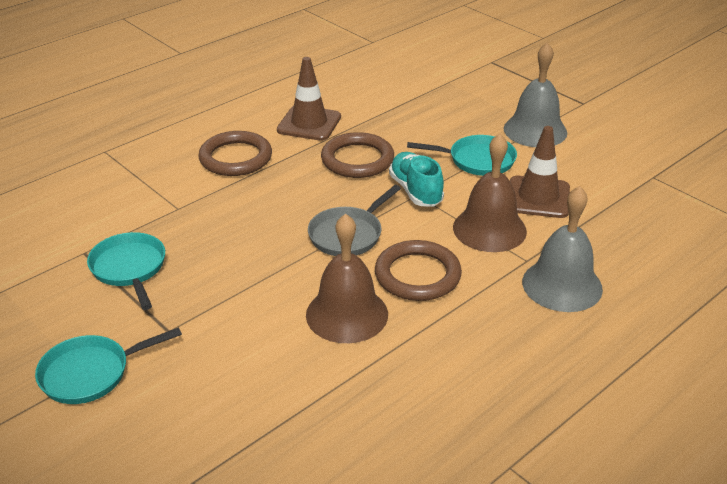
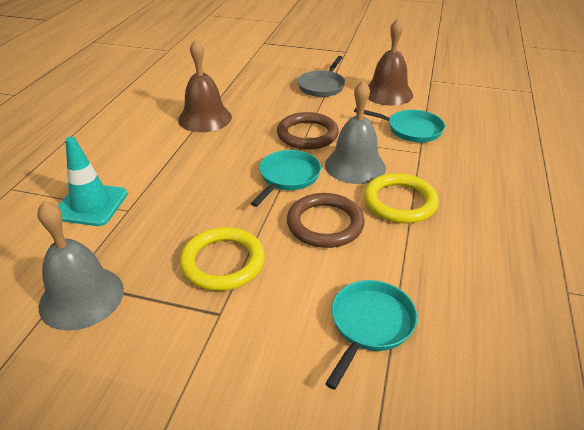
brown ring: 3 -> 2
brown traffic cone: 2 -> 0
turquoise shoe: 1 -> 0
turquoise traffic cone: 0 -> 1
yellow ring: 0 -> 2

